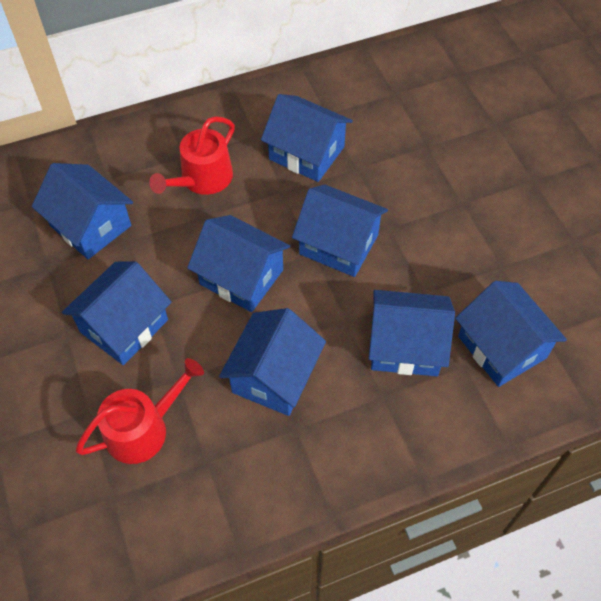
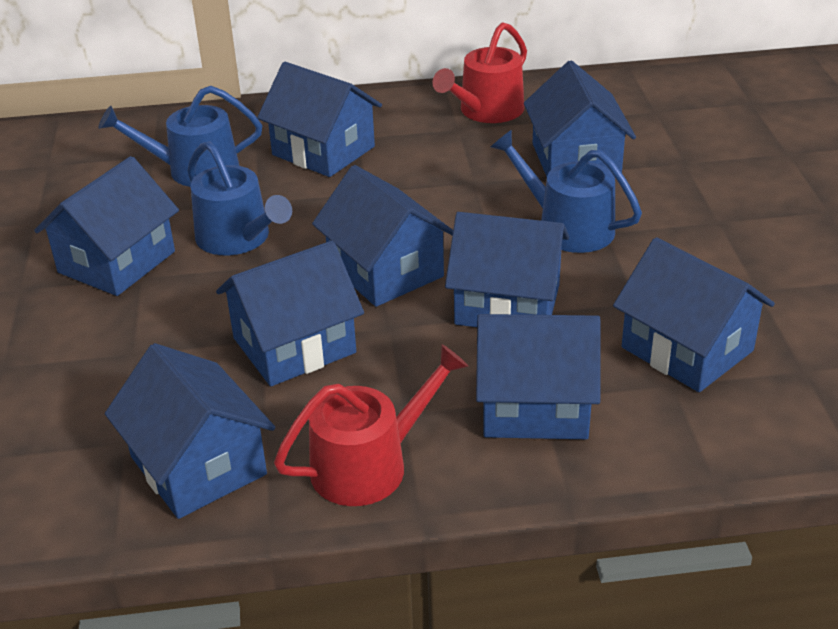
blue house: 8 -> 9
blue watering can: 0 -> 3

